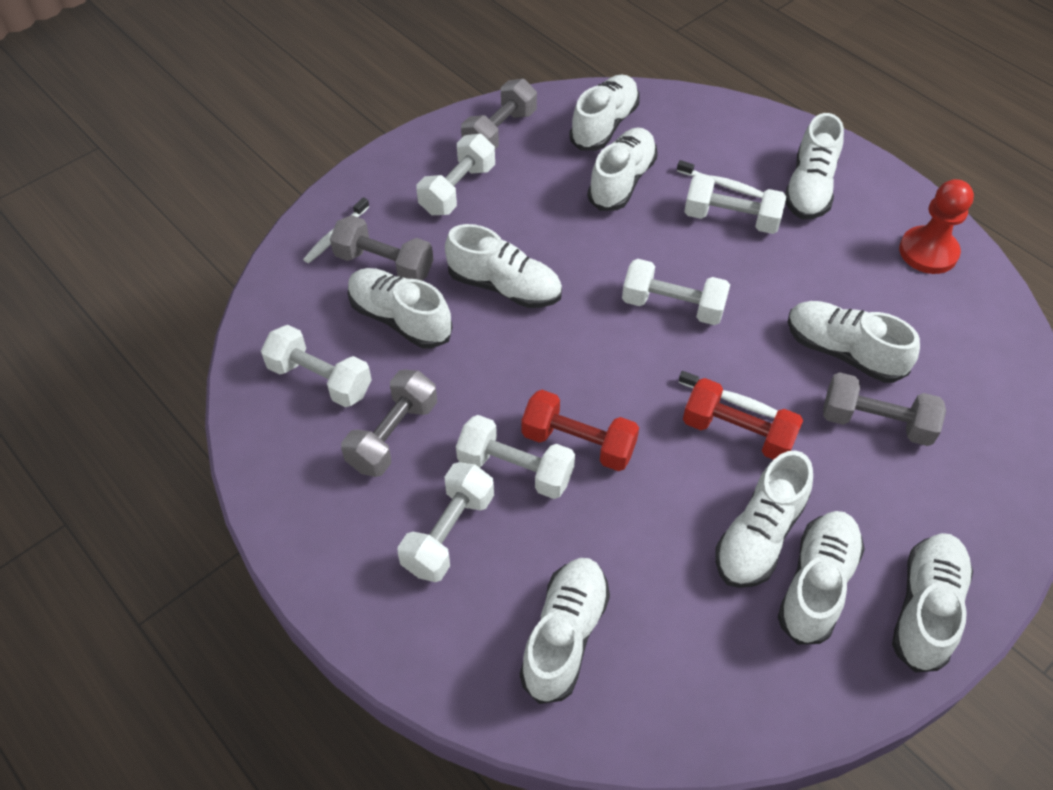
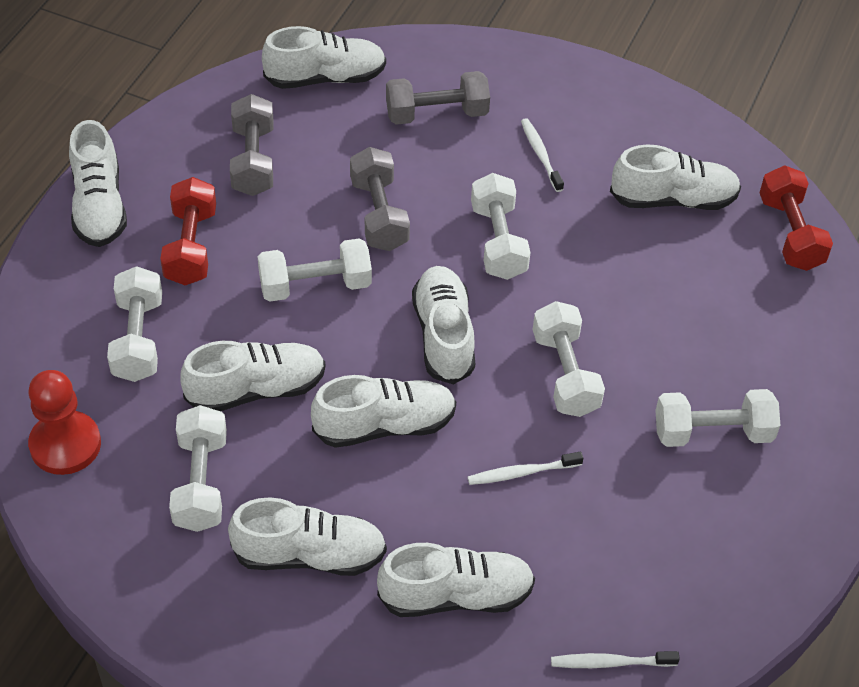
grey dumbbell: 4 -> 3
white shoe: 10 -> 8

